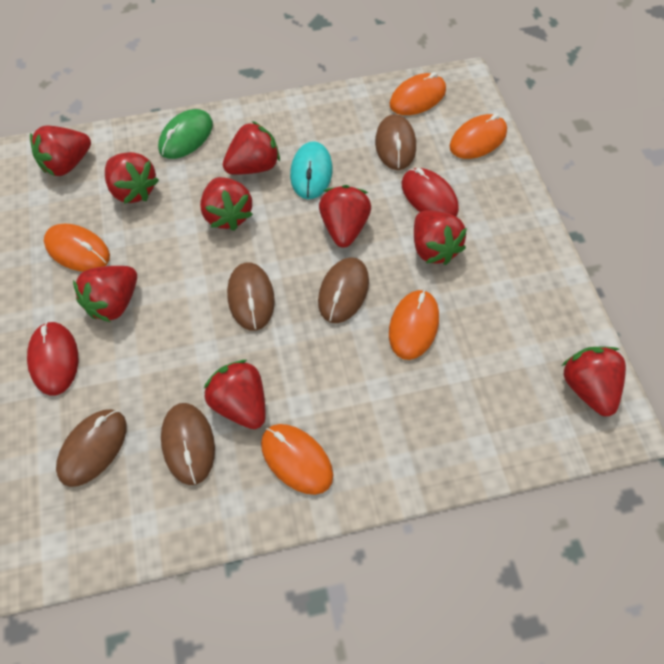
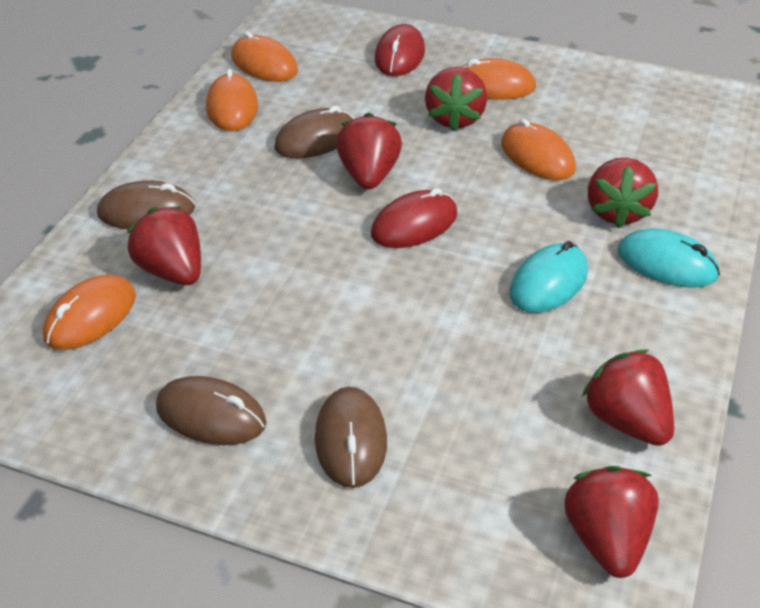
brown mouse: 5 -> 4
green mouse: 1 -> 0
red strawberry: 9 -> 6
turquoise mouse: 1 -> 2

